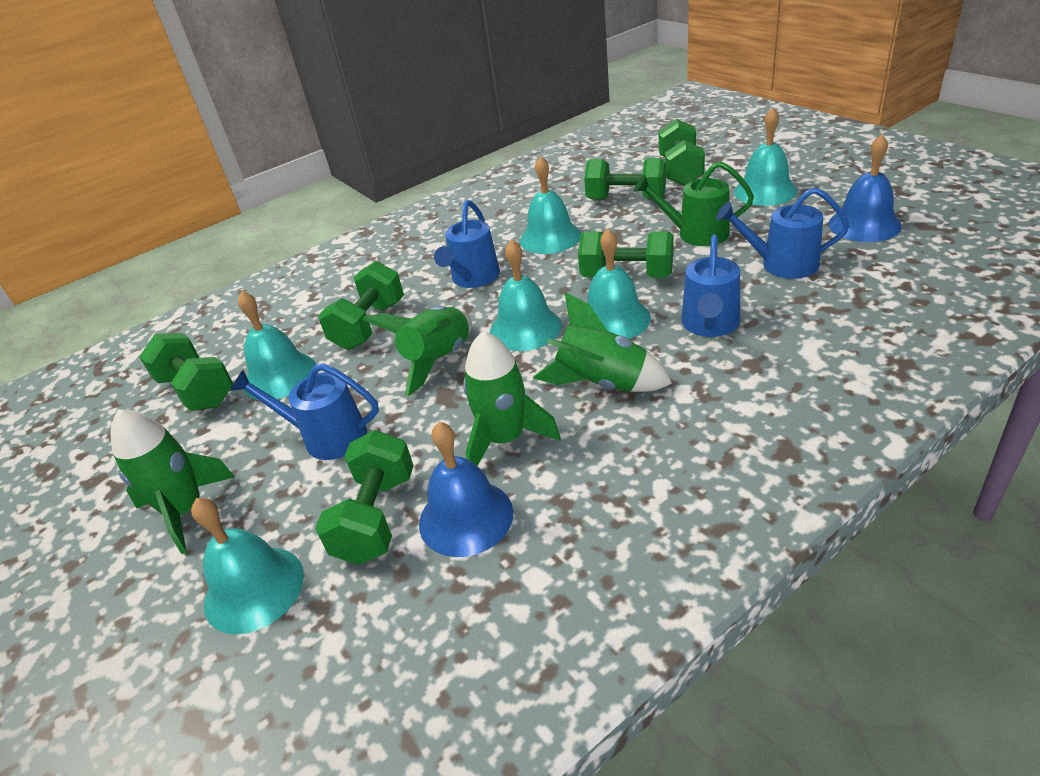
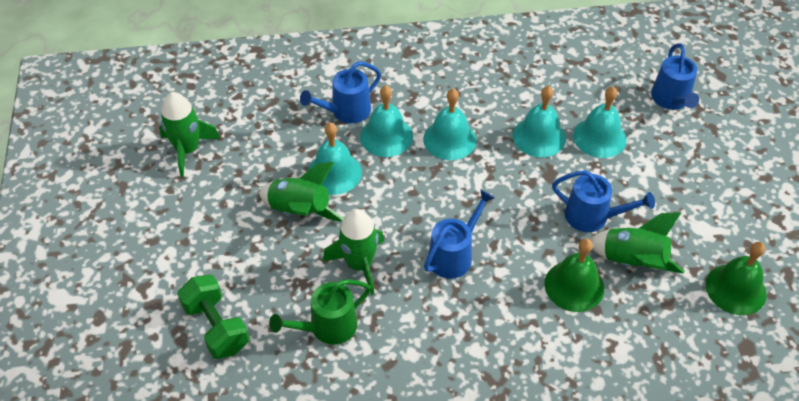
blue bell: 2 -> 0
green bell: 0 -> 2
green dumbbell: 6 -> 1
turquoise bell: 6 -> 5

